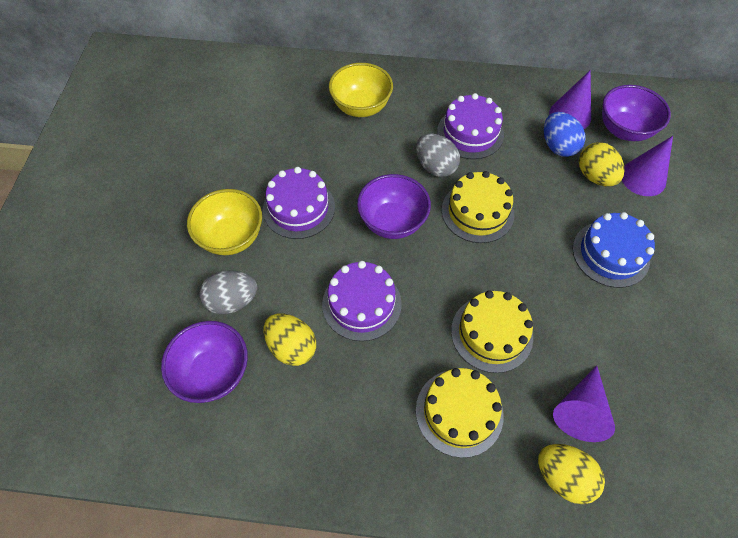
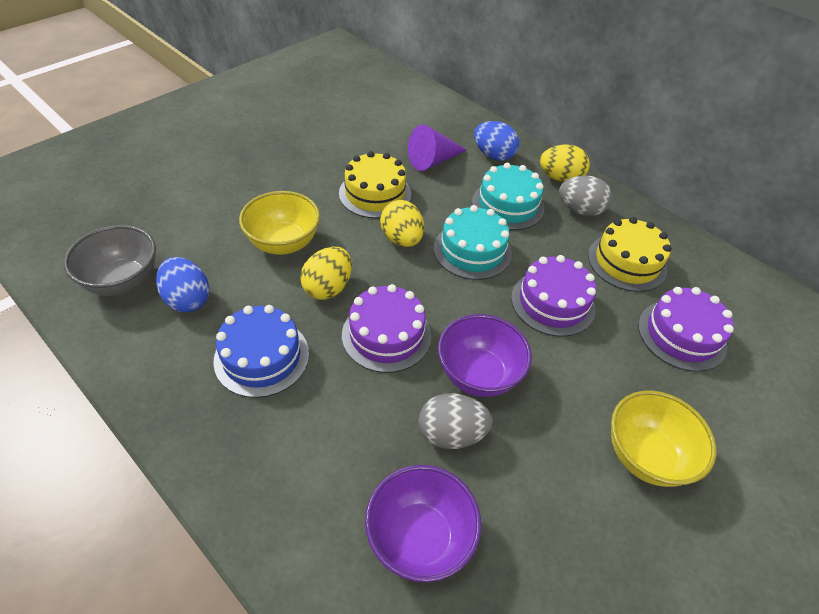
blue egg: 1 -> 2
grey bowl: 0 -> 1
purple bowl: 3 -> 2
purple cone: 3 -> 1
turquoise cake: 0 -> 2
yellow cake: 3 -> 2

